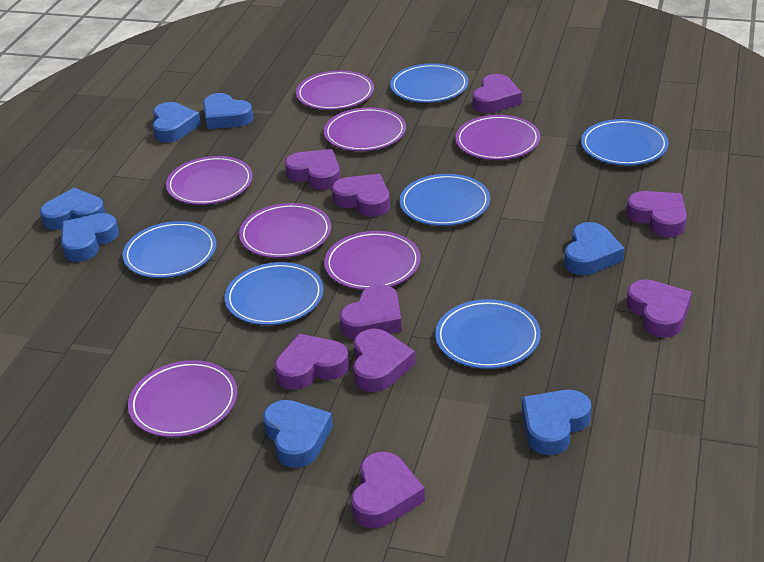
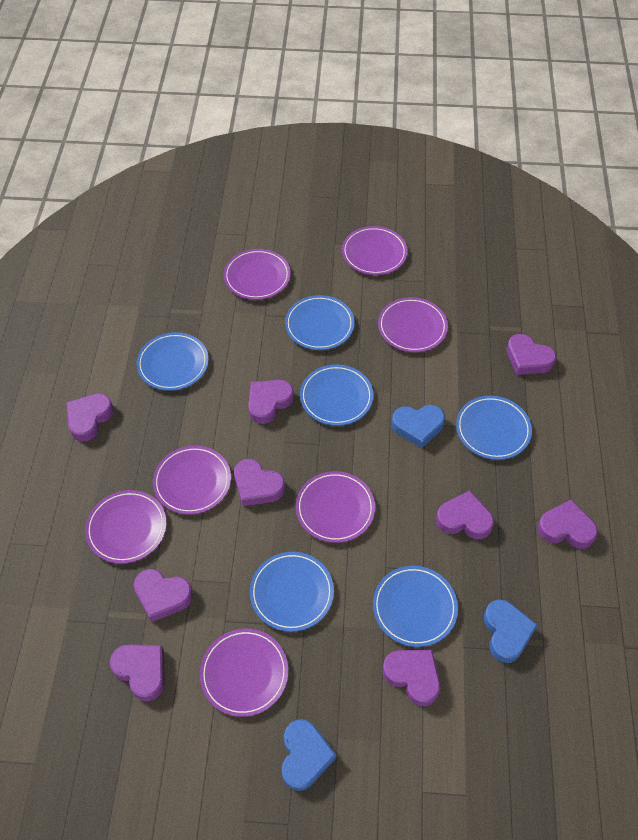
blue heart: 7 -> 3

